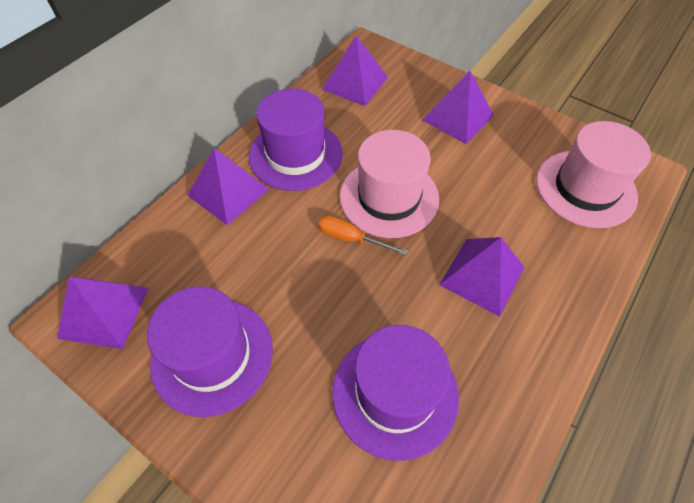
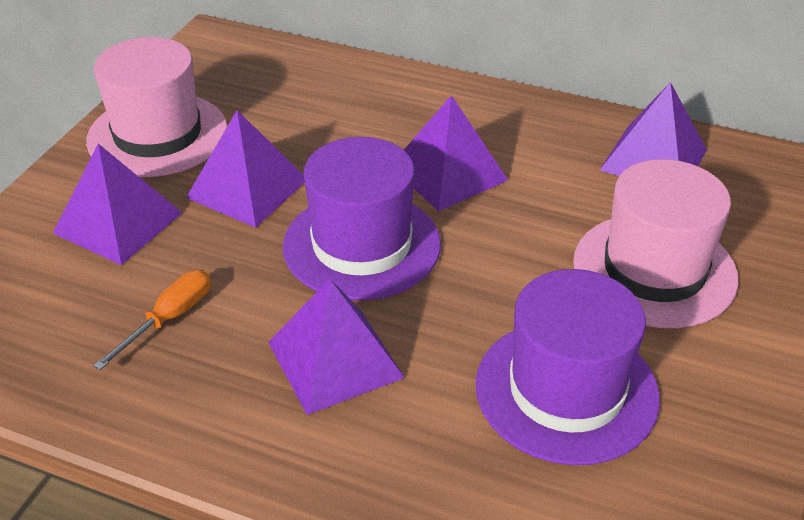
purple hat: 3 -> 2

